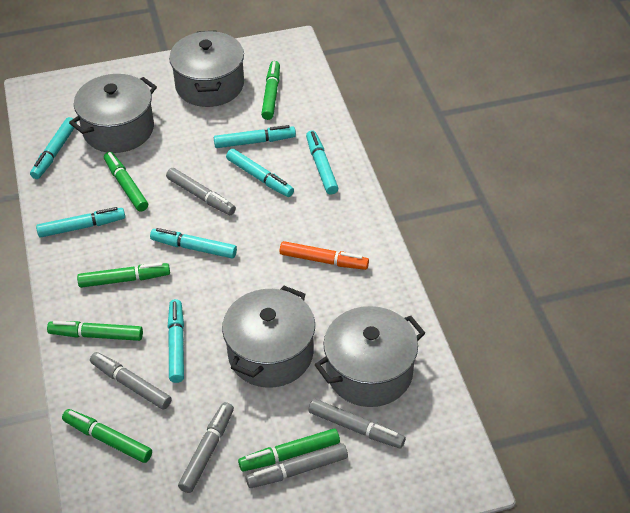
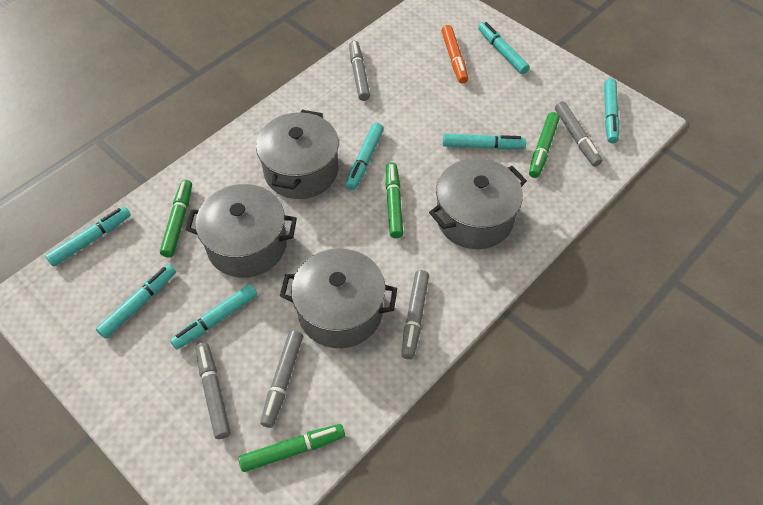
green marker: 6 -> 4

